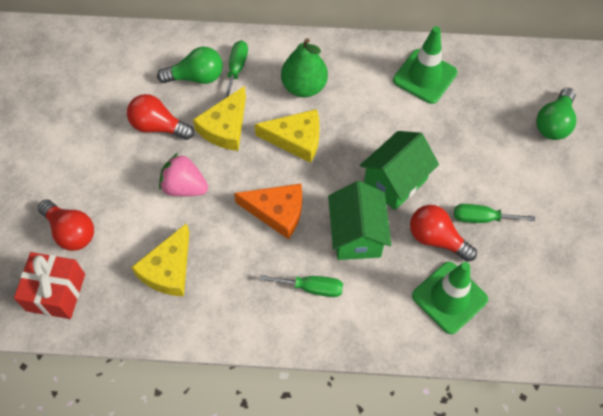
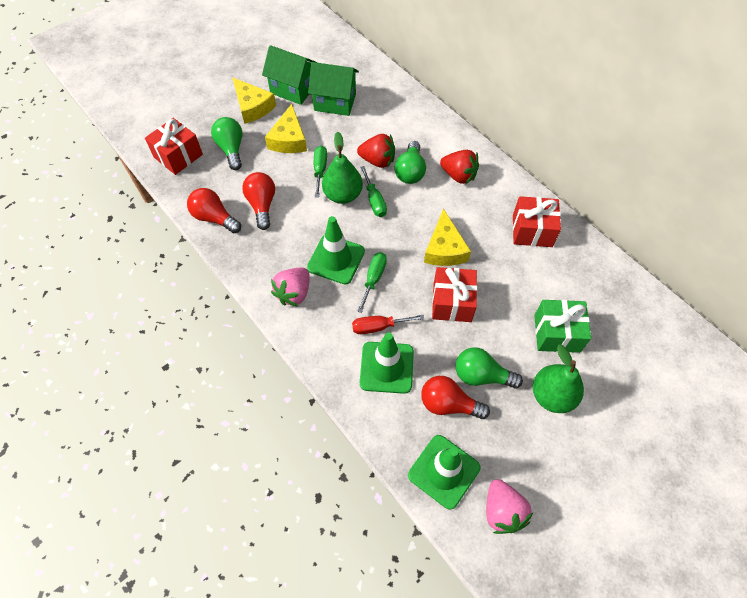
green gift: 0 -> 1
green light bulb: 2 -> 3
green pear: 1 -> 2
green traffic cone: 2 -> 3
orange cheese: 1 -> 0
pink strawberry: 1 -> 2
red gift: 1 -> 3
red screwdriver: 0 -> 1
red strawberry: 0 -> 2

